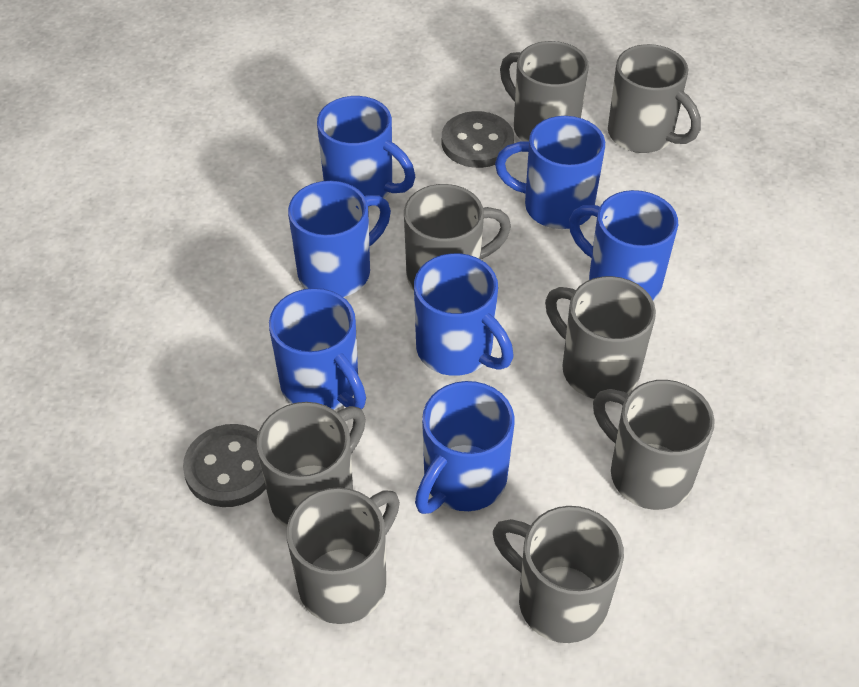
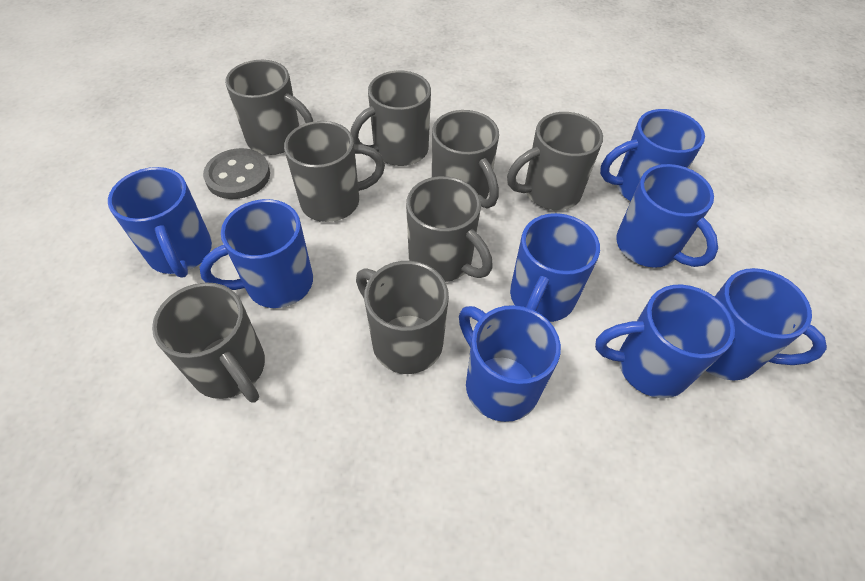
blue mug: 7 -> 8
grey button: 2 -> 1

